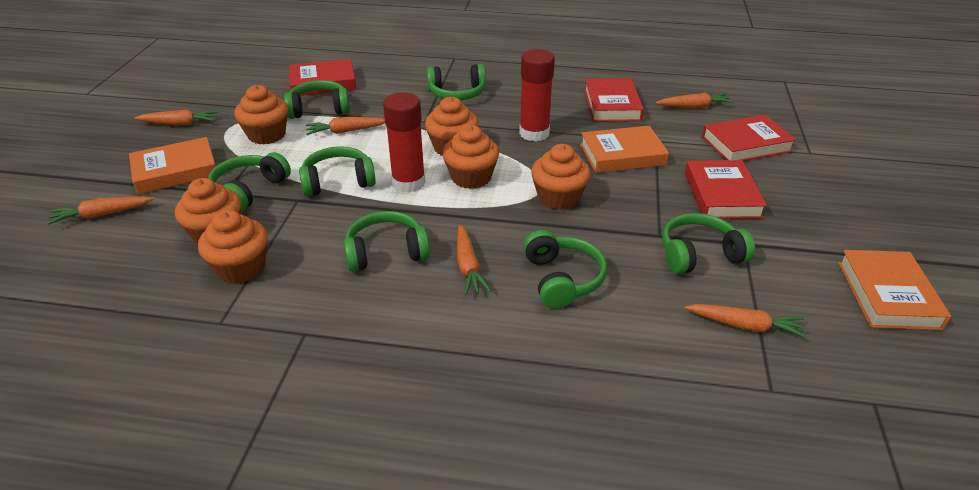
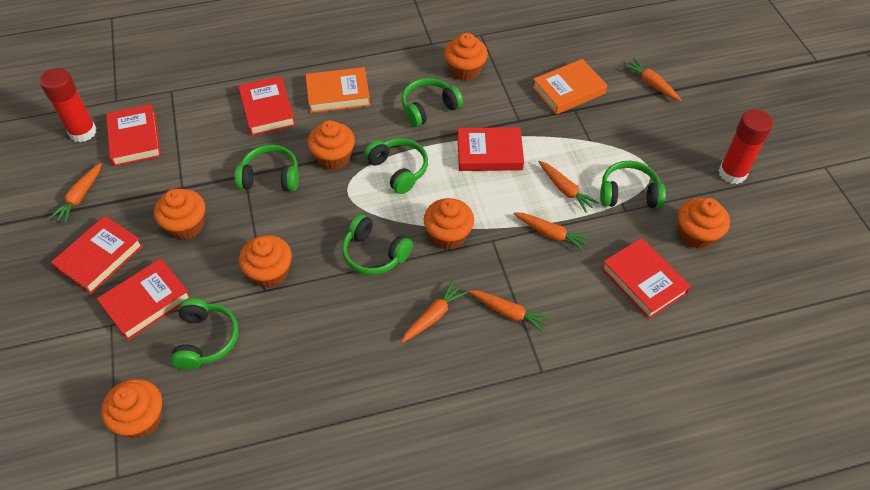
green headphones: 7 -> 6
orange book: 3 -> 2
orange cupcake: 6 -> 7
red book: 4 -> 6

